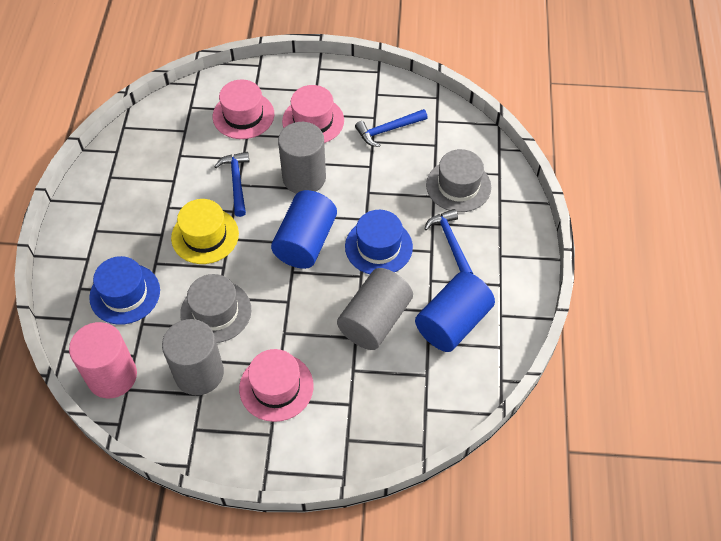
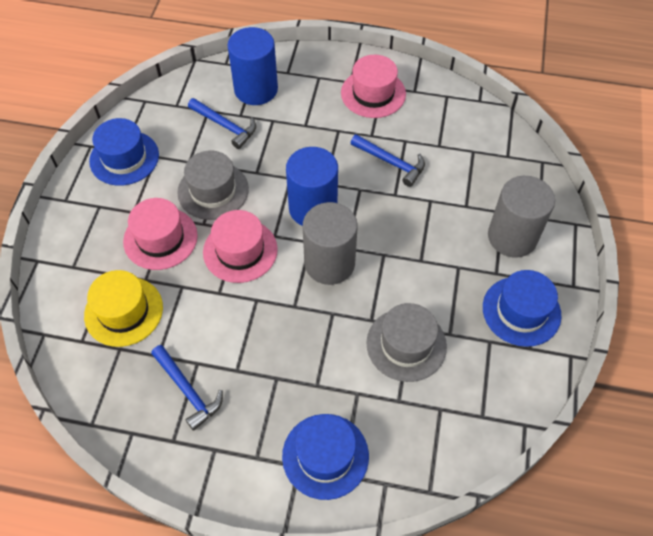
blue hat: 2 -> 3
grey cylinder: 3 -> 2
pink cylinder: 1 -> 0

